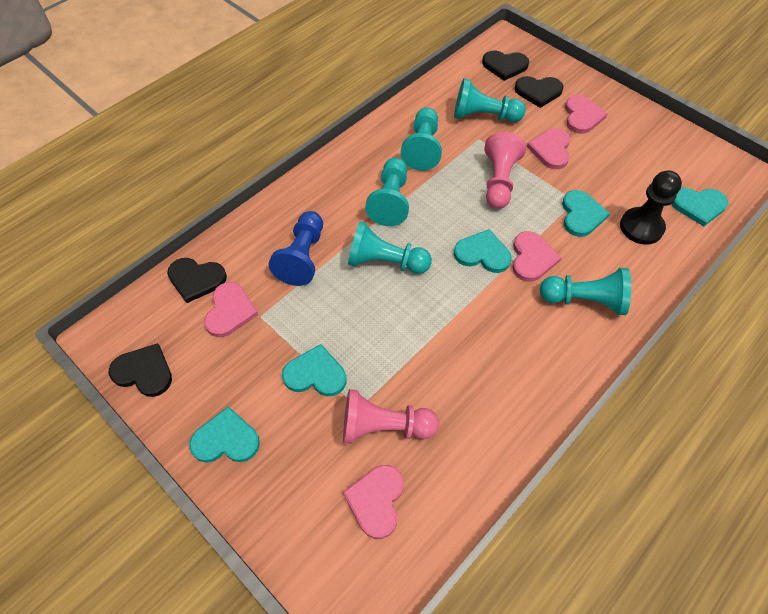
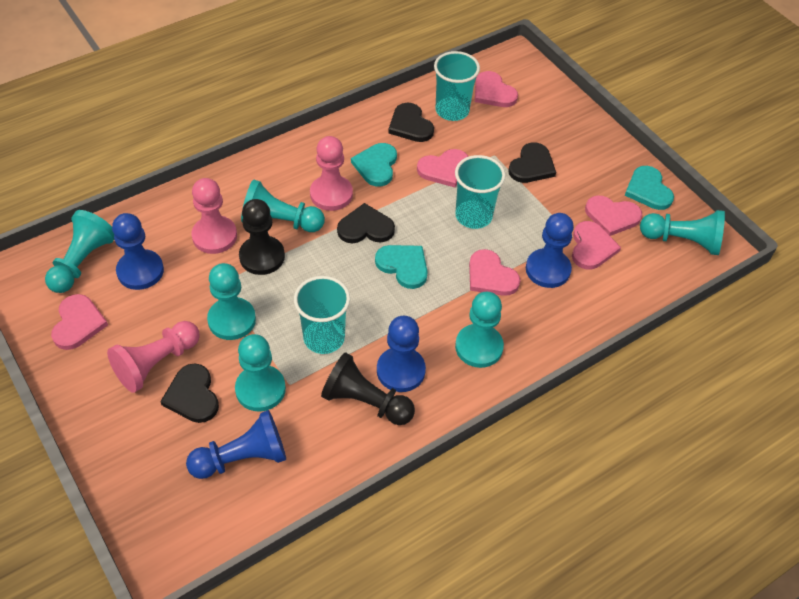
black pawn: 1 -> 2
blue pawn: 1 -> 4
pink heart: 5 -> 6
pink pawn: 2 -> 3
turquoise cup: 0 -> 3
turquoise heart: 5 -> 3
turquoise pawn: 5 -> 6

